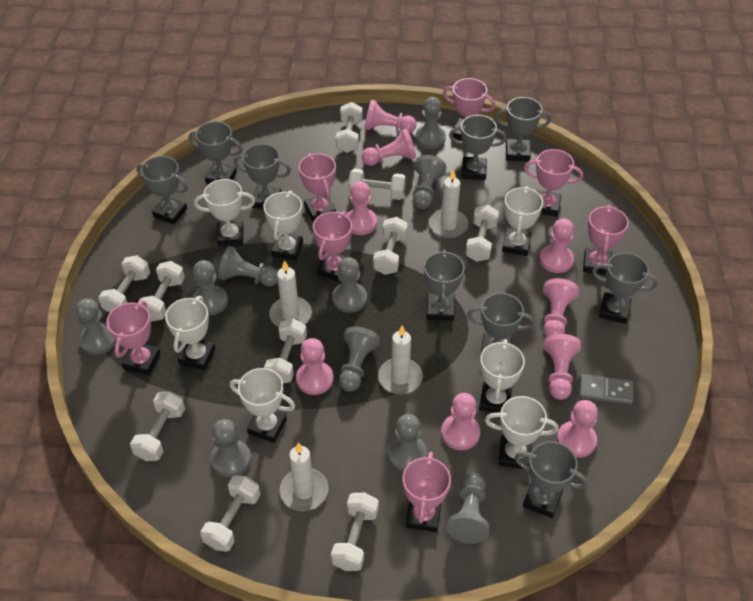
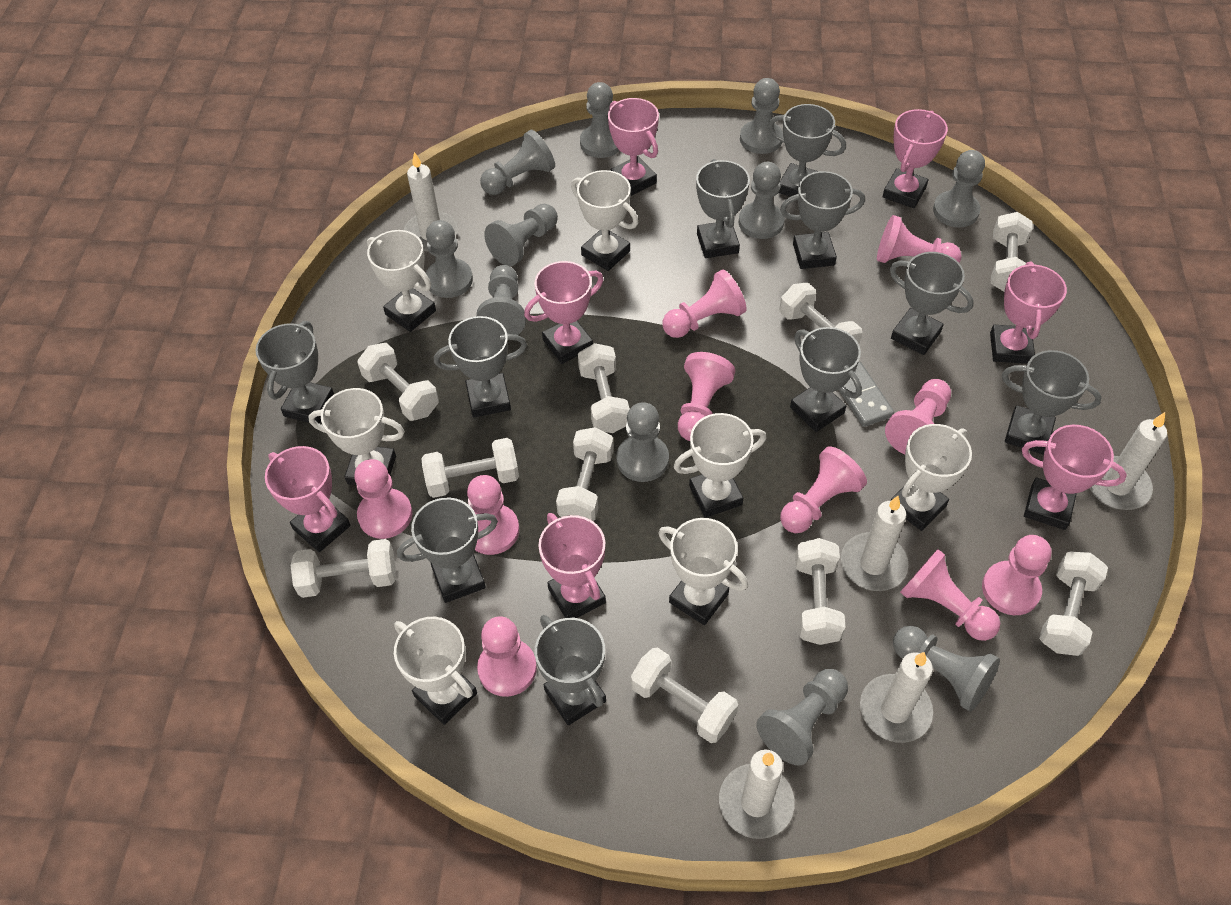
grey pawn: 10 -> 11
grey trophy: 9 -> 10
pink pawn: 9 -> 10
white candle: 4 -> 5

